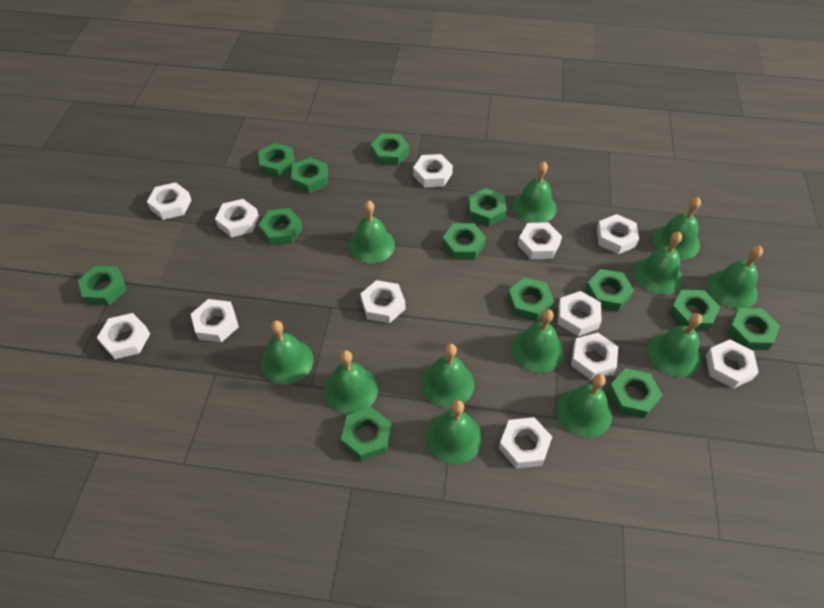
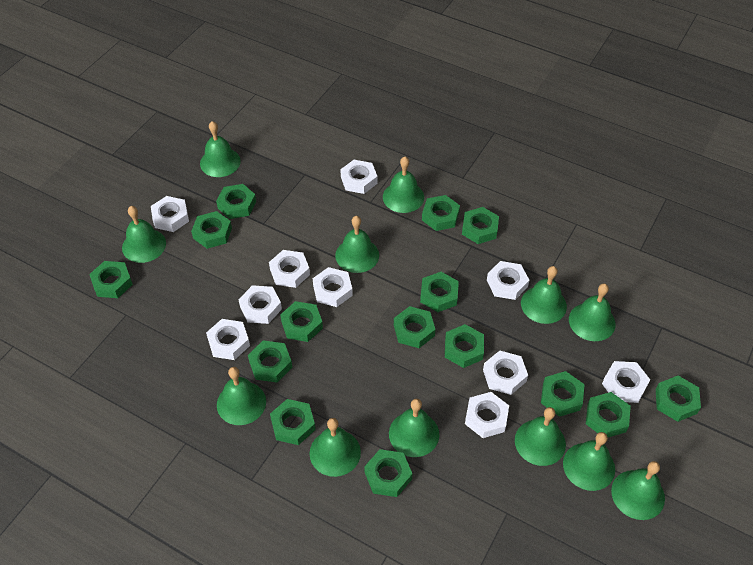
green nut: 13 -> 15
white nut: 12 -> 10

